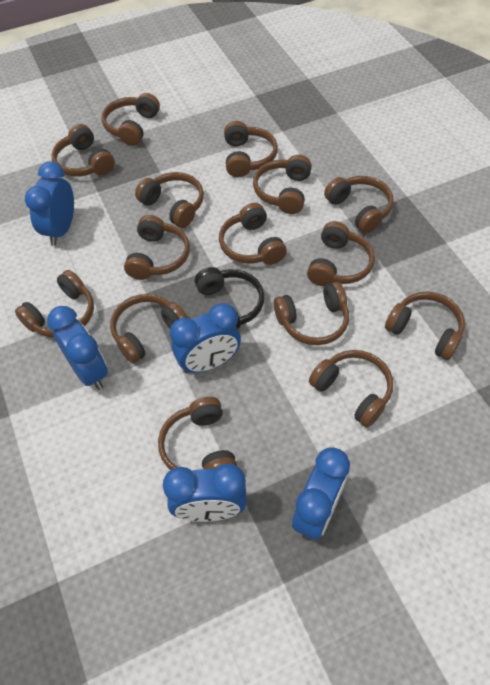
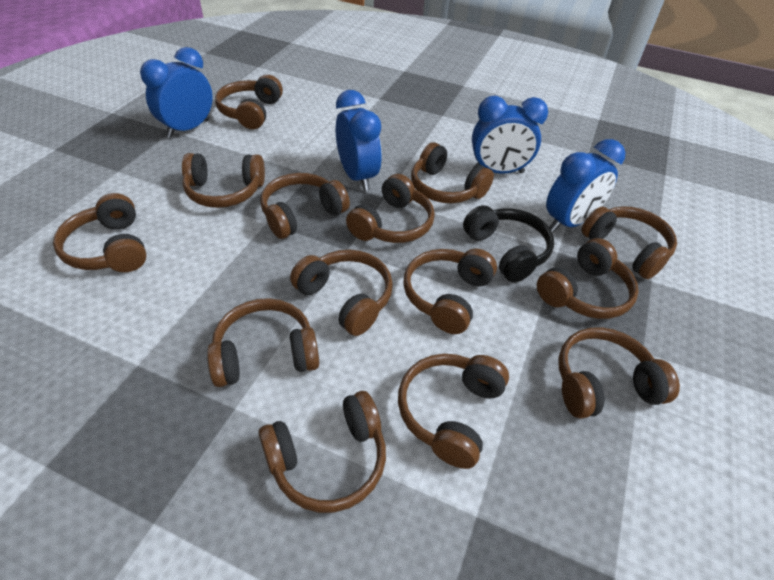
blue clock: 5 -> 4
brown headphones: 15 -> 14

